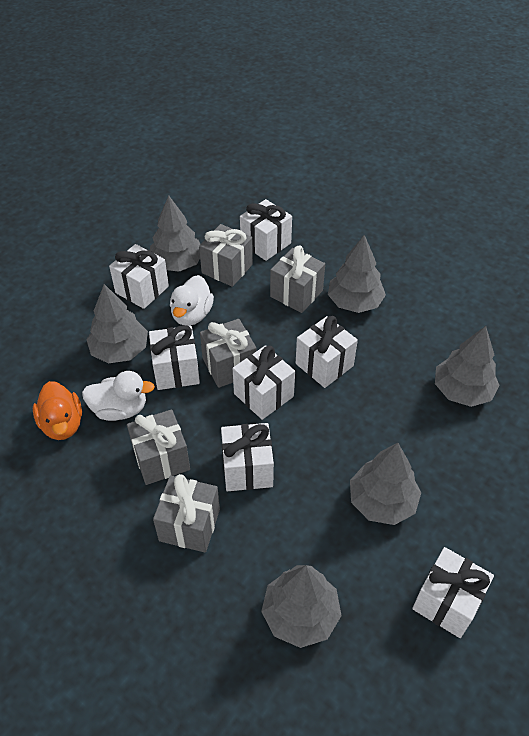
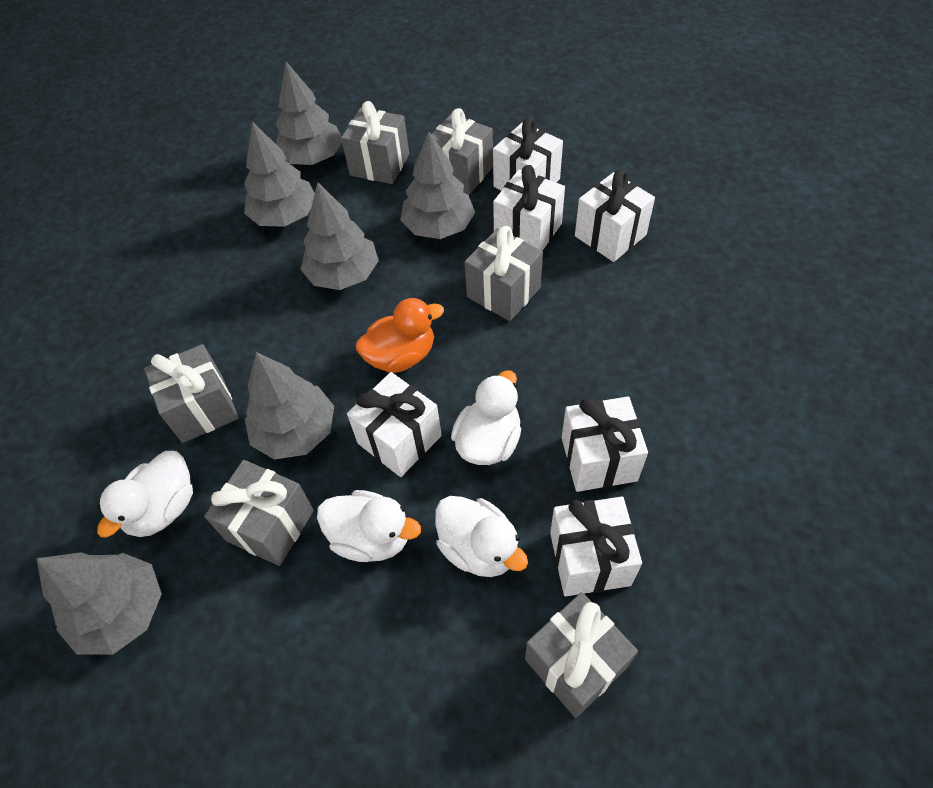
grey gift: 5 -> 6
white duck: 2 -> 4
white gift: 7 -> 6

